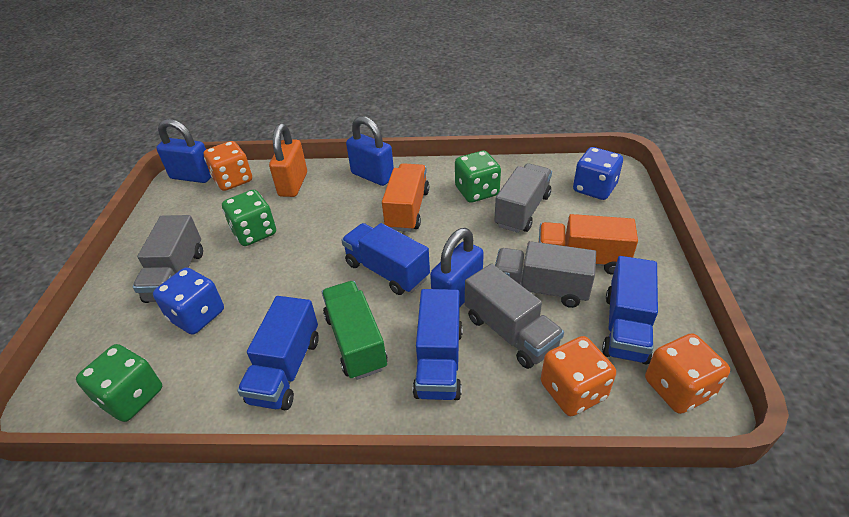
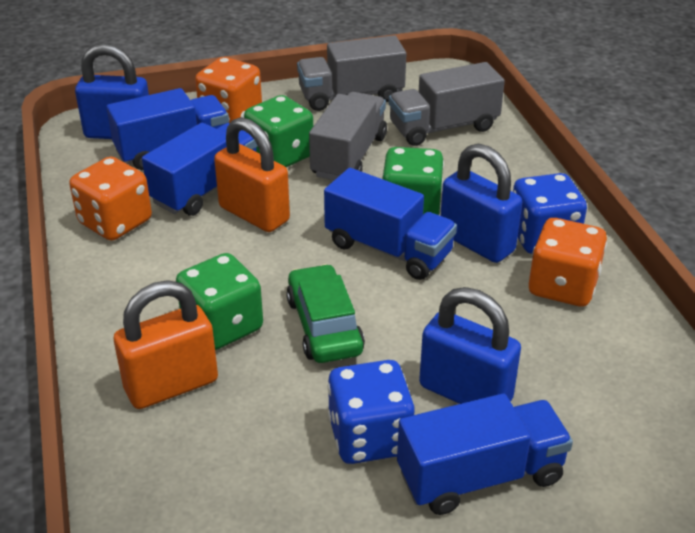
green car: 0 -> 1
green truck: 1 -> 0
grey truck: 4 -> 3
orange padlock: 1 -> 2
orange truck: 2 -> 0

